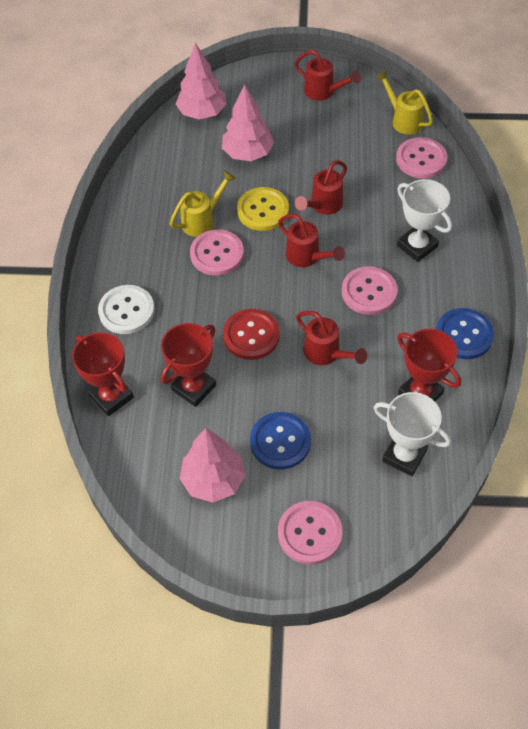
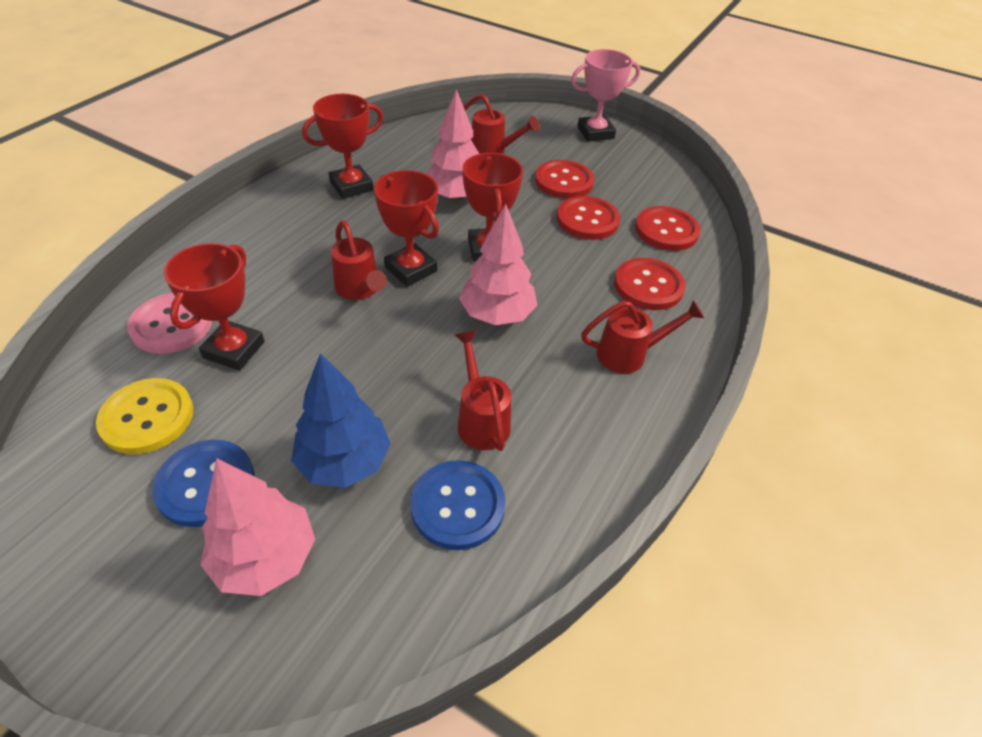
blue tree: 0 -> 1
pink button: 4 -> 1
pink trophy: 0 -> 1
red button: 1 -> 4
red trophy: 3 -> 4
white button: 1 -> 0
white trophy: 2 -> 0
yellow watering can: 2 -> 0

